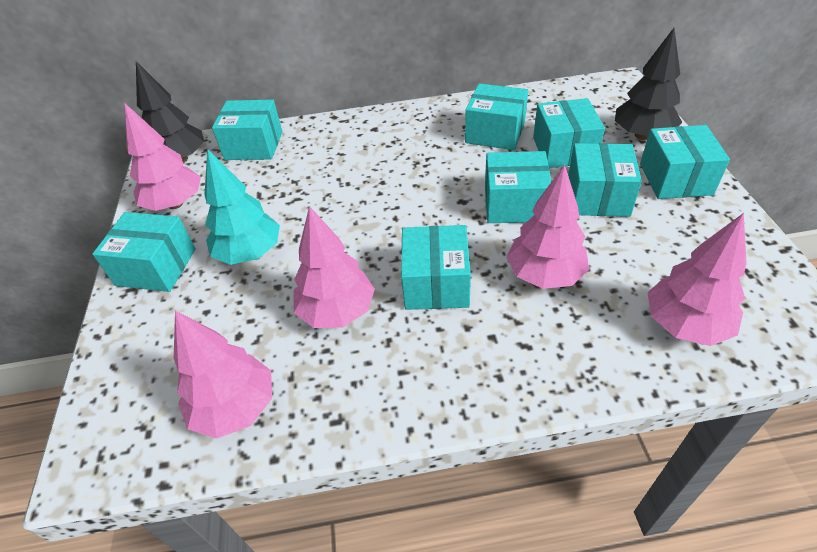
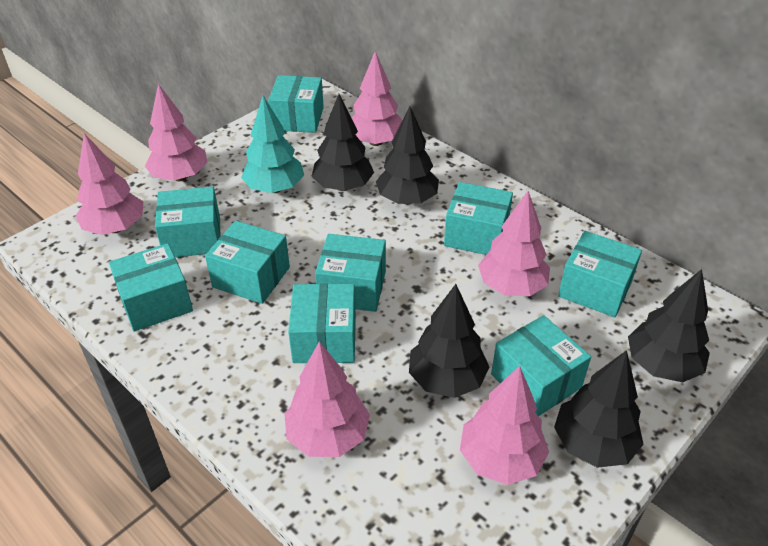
black tree: 2 -> 5
pink tree: 5 -> 6
turquoise box: 8 -> 9

